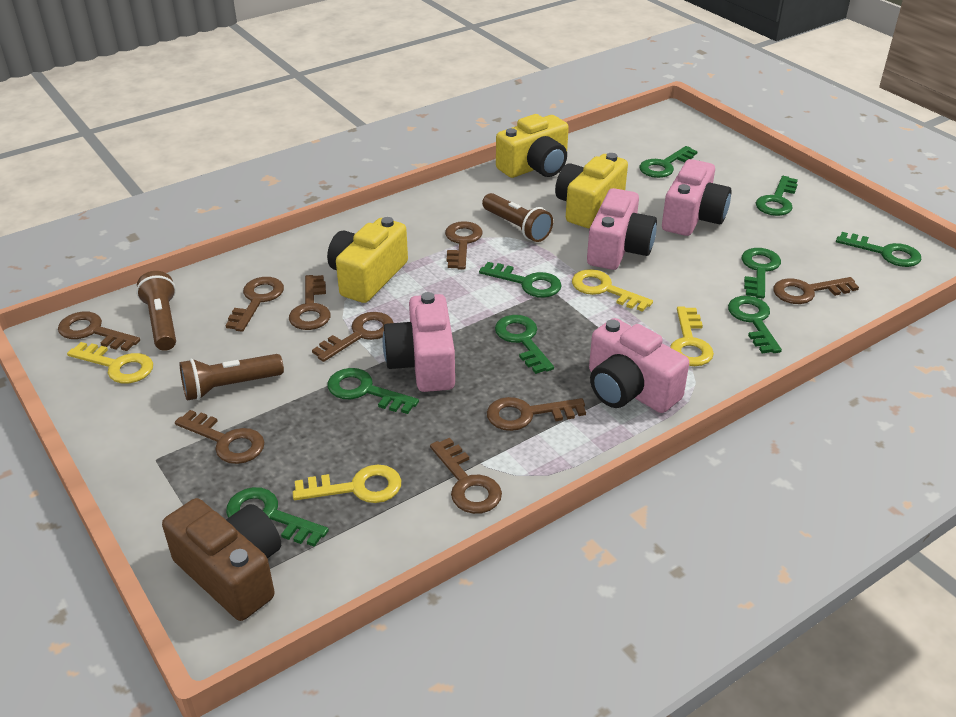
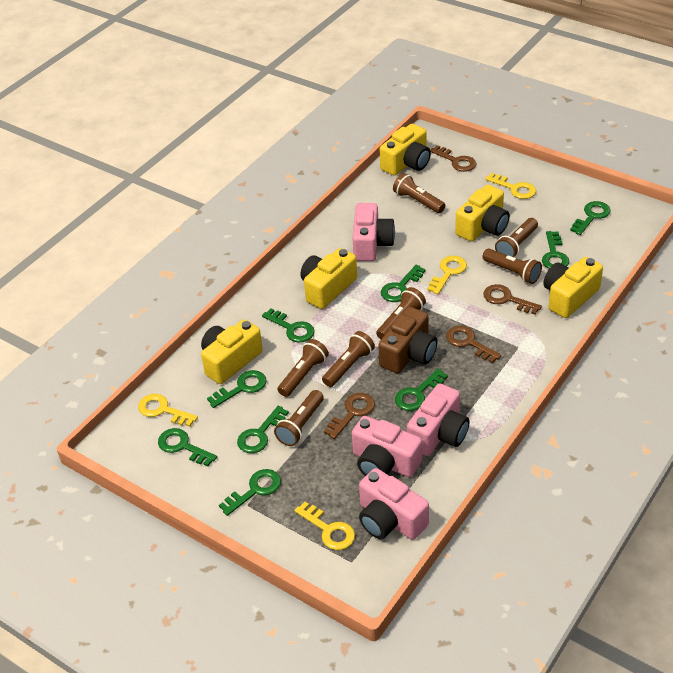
brown flashlight: 3 -> 7
brown key: 9 -> 4
yellow camera: 3 -> 5

